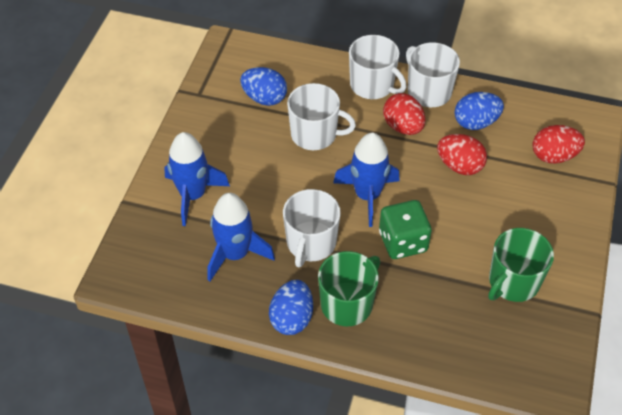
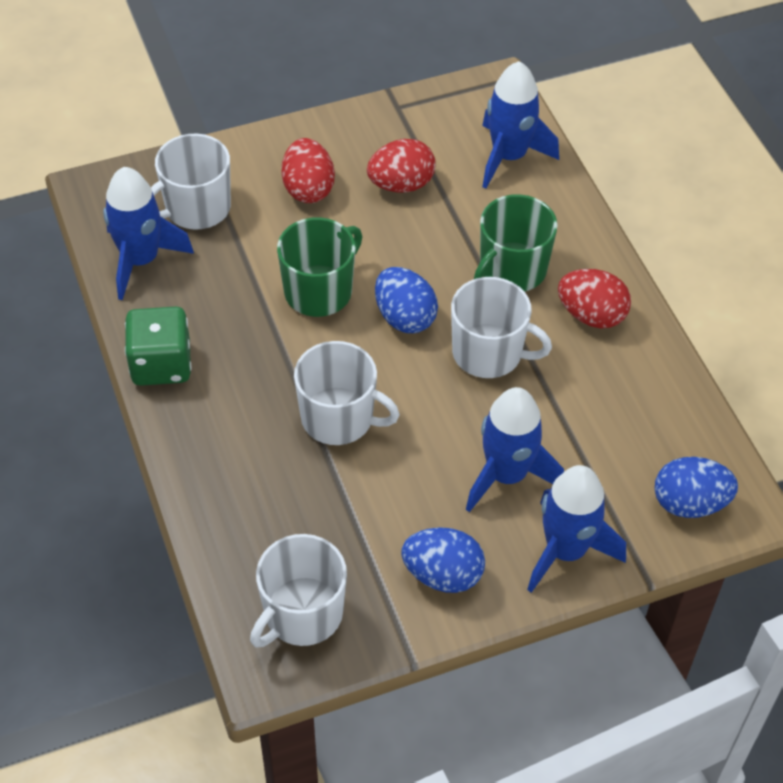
blue rocket: 3 -> 4

